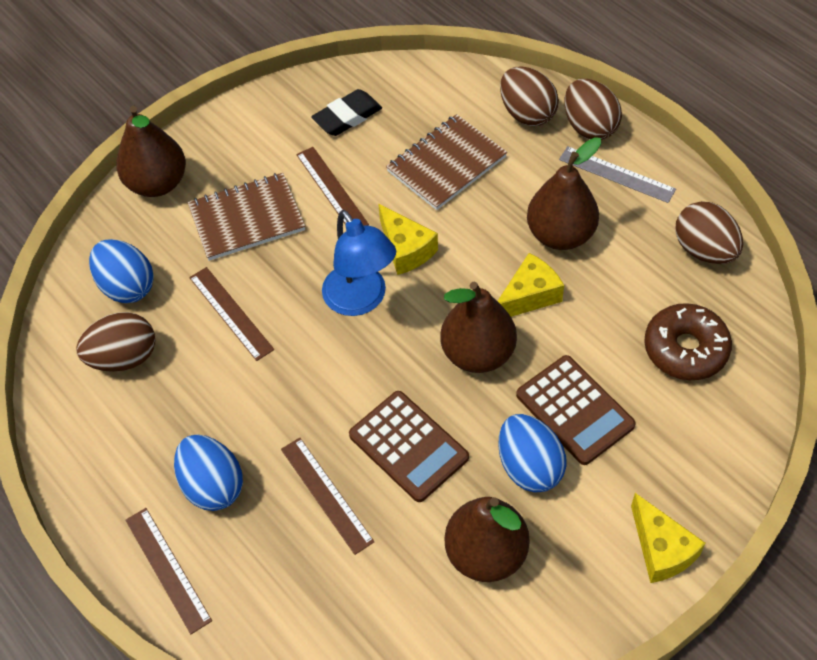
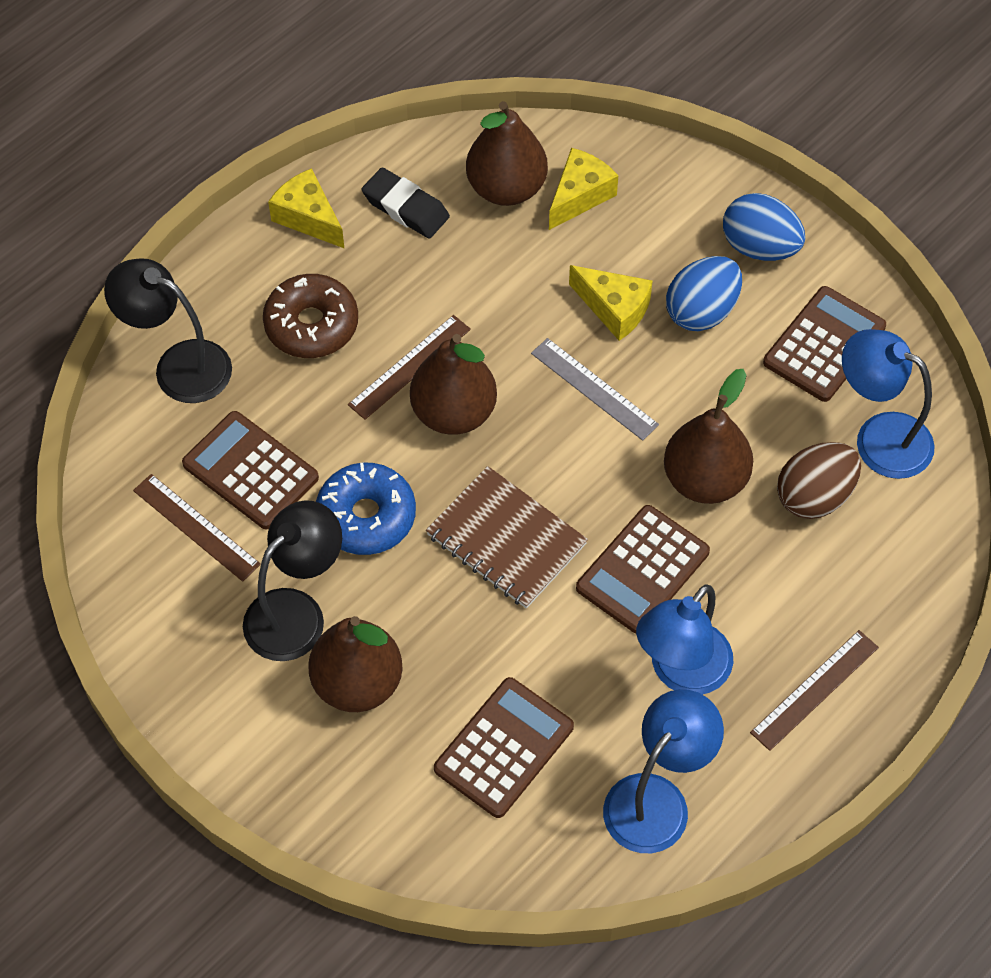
black lamp: 0 -> 2
blue donut: 0 -> 1
blue egg: 3 -> 2
blue lamp: 1 -> 3
brown calculator: 2 -> 4
brown egg: 4 -> 1
brown notebook: 2 -> 1
brown ruler: 4 -> 3

